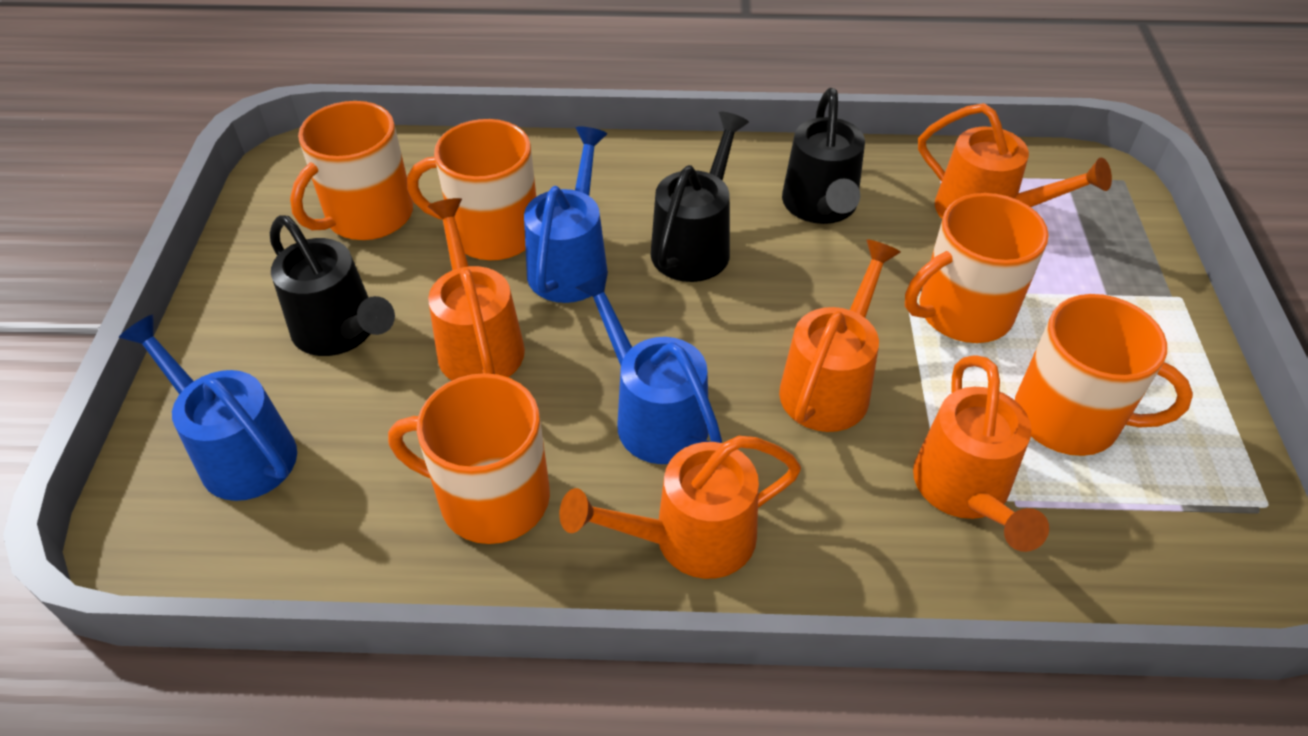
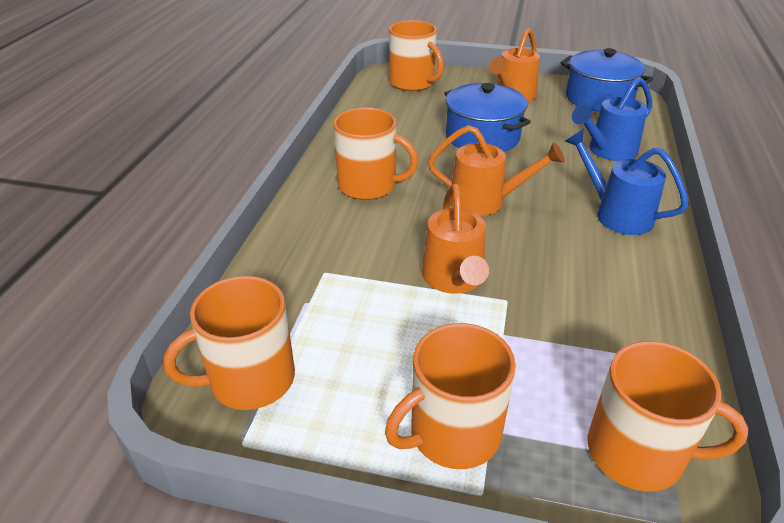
black watering can: 3 -> 0
blue pot: 0 -> 2
blue watering can: 3 -> 2
orange watering can: 5 -> 3

